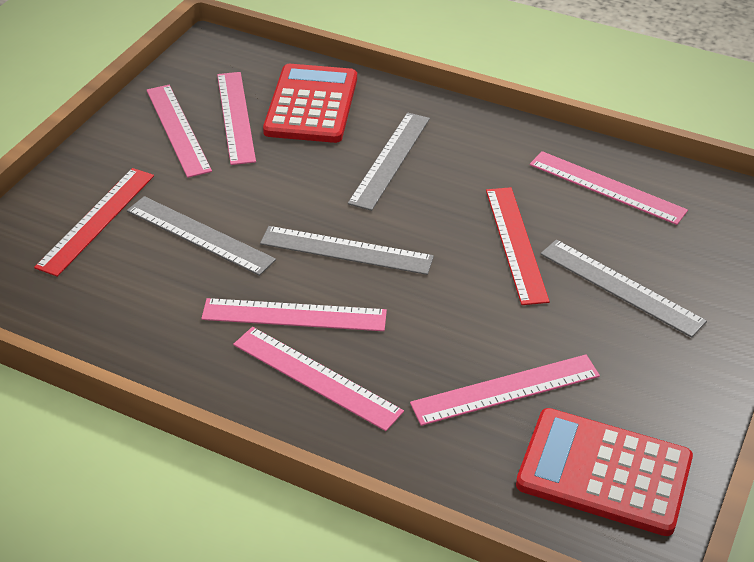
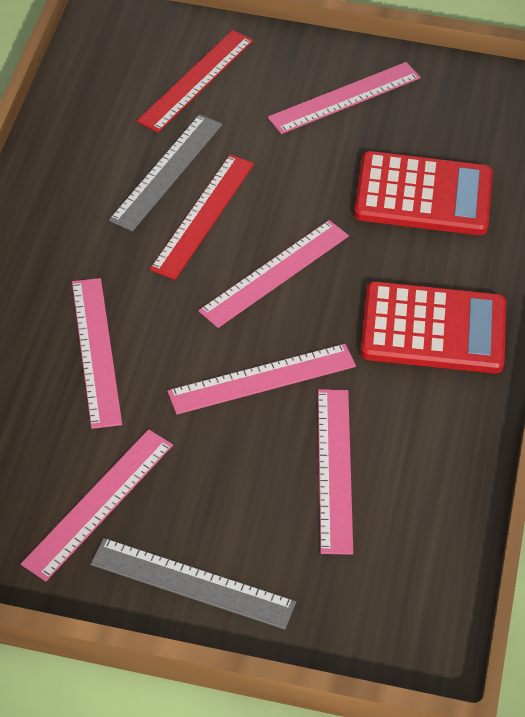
grey ruler: 4 -> 2

